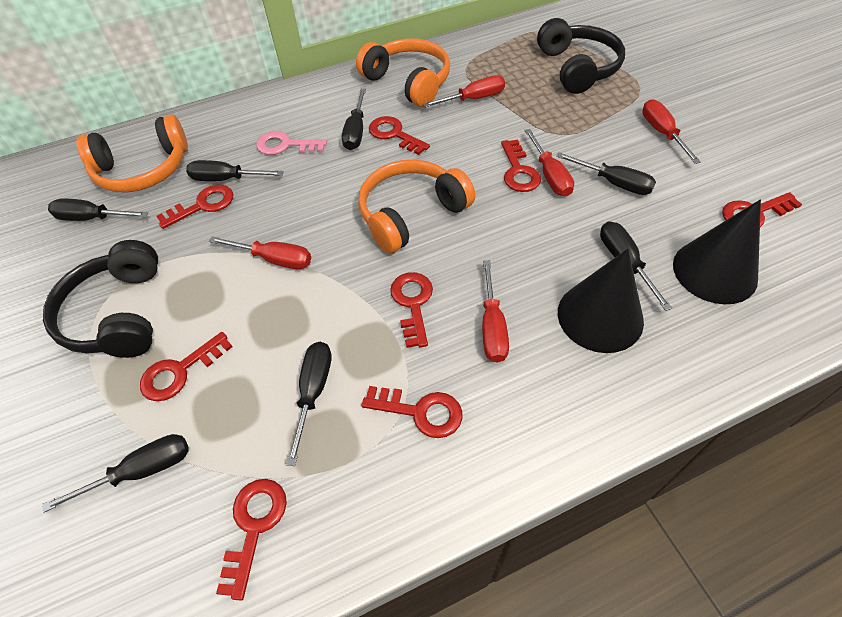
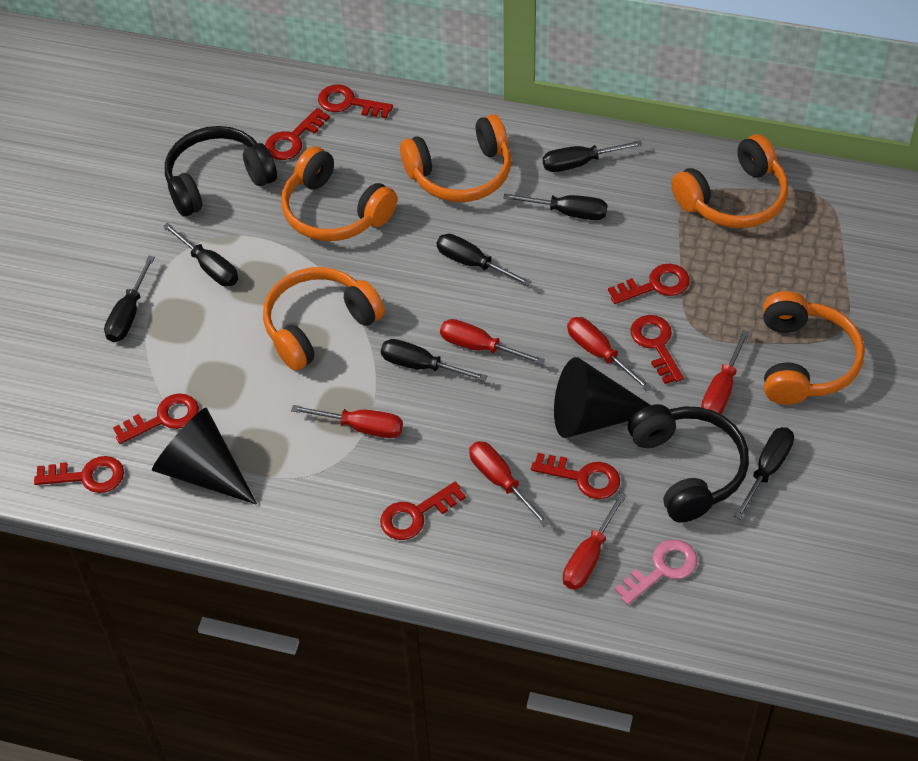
orange headphones: 3 -> 5
red screwdriver: 5 -> 6

